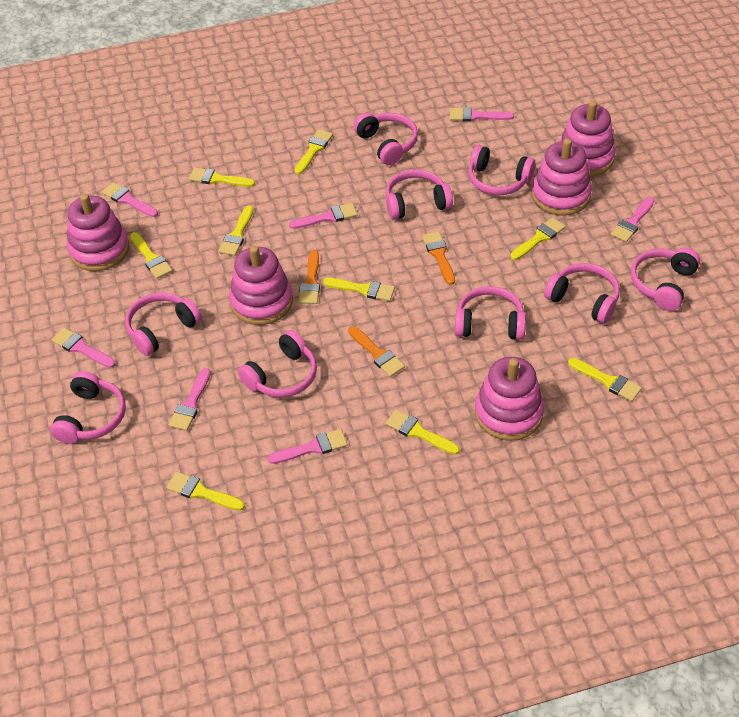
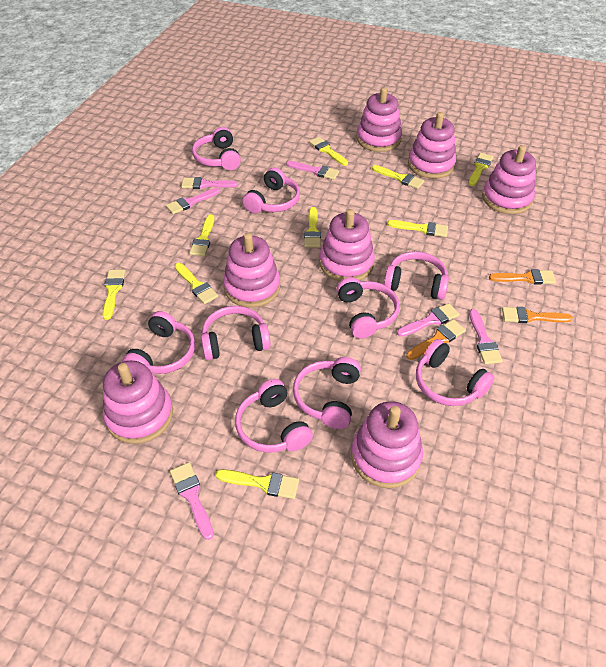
pink brush: 7 -> 6
pink stacking toy: 5 -> 7

